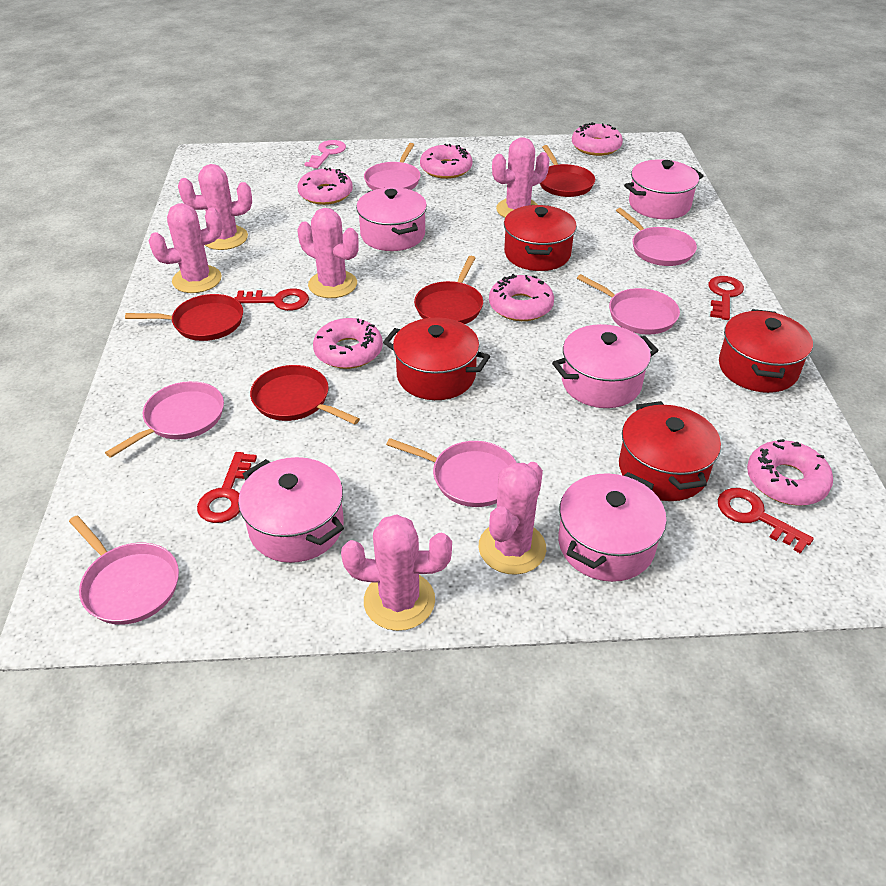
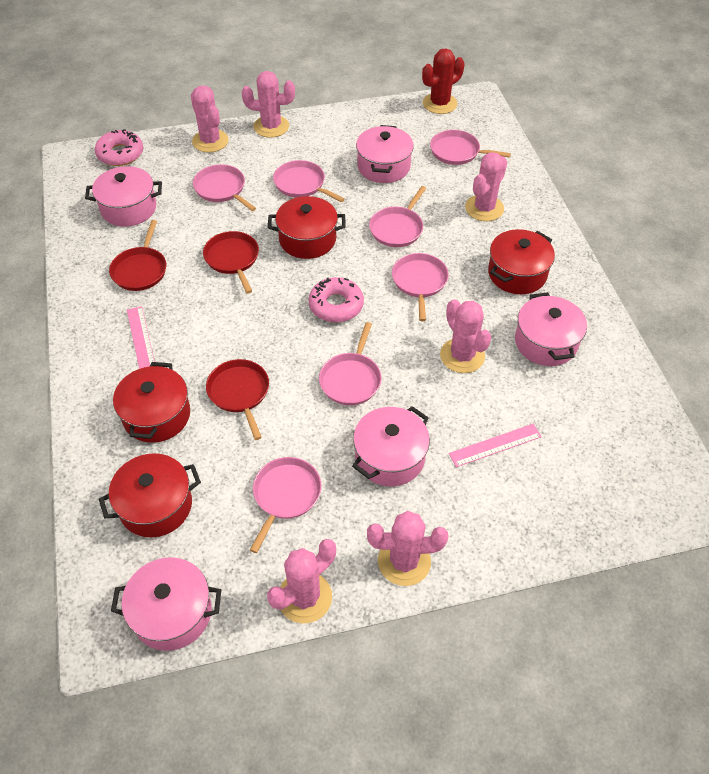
pink donut: 6 -> 2
pink key: 1 -> 0
pink pan: 6 -> 7
pink ruler: 0 -> 2
red cactus: 0 -> 1
red key: 4 -> 0
red pan: 4 -> 3

